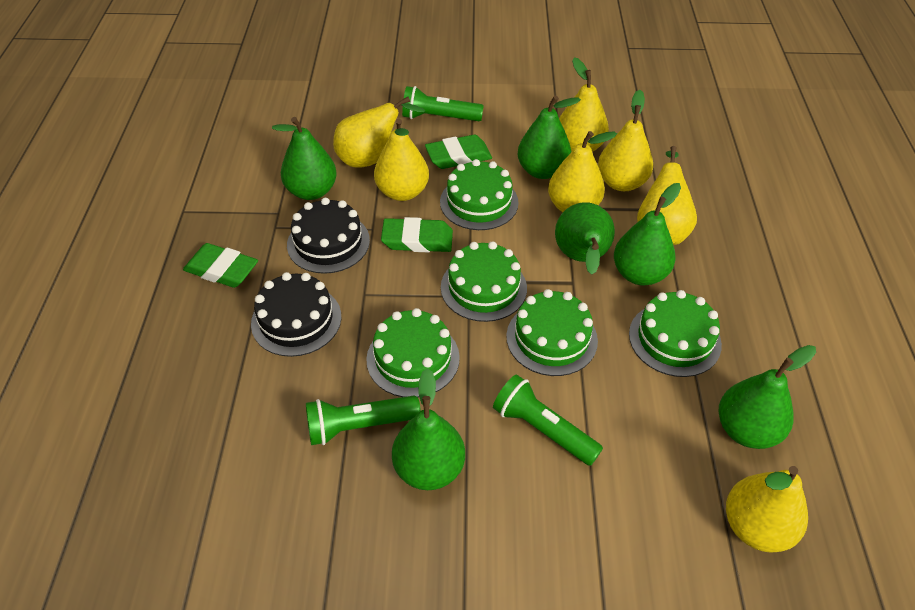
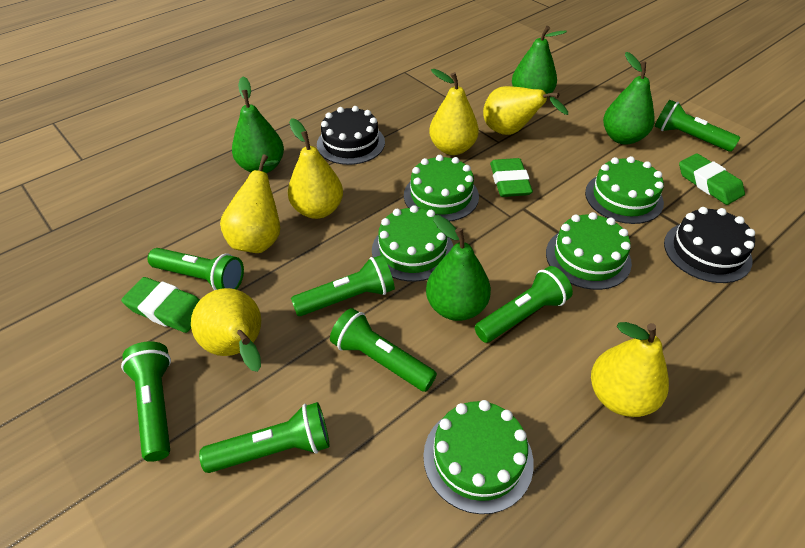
green flashlight: 3 -> 7
green pear: 6 -> 4
yellow pear: 7 -> 6

